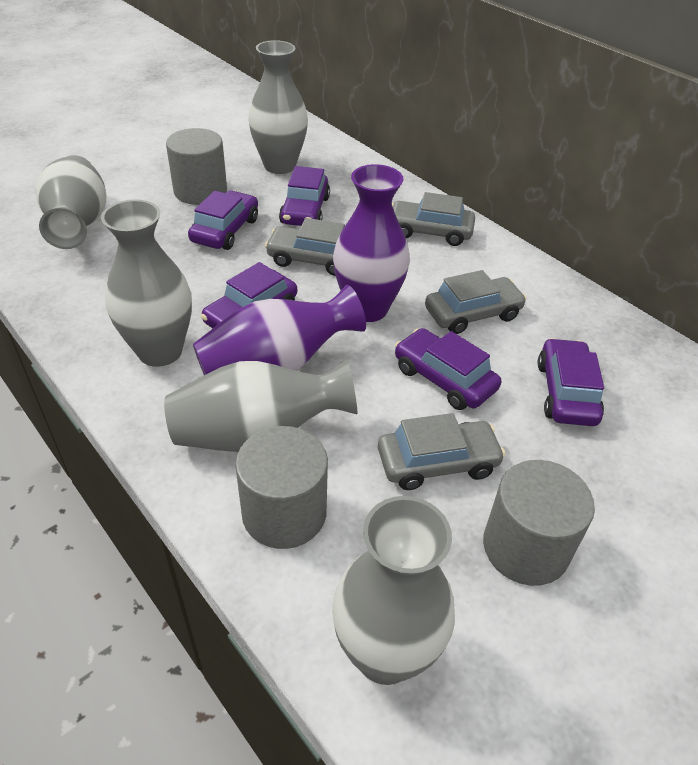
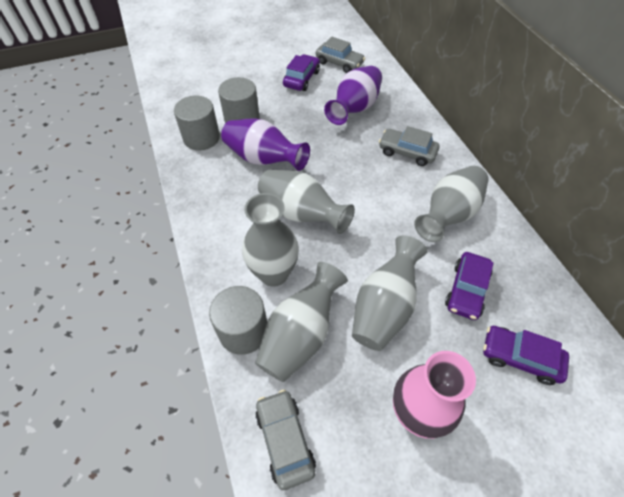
grey car: 4 -> 3
pink vase: 0 -> 1
purple car: 5 -> 3

